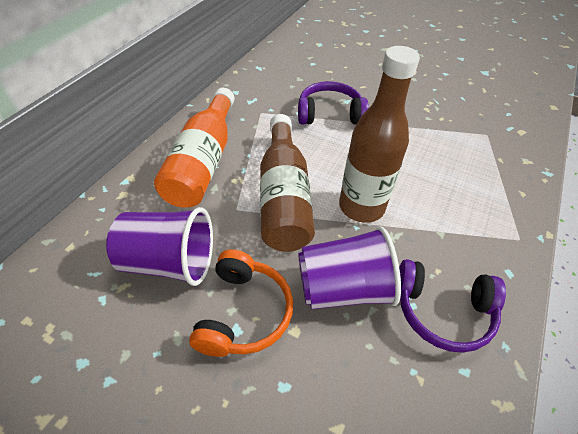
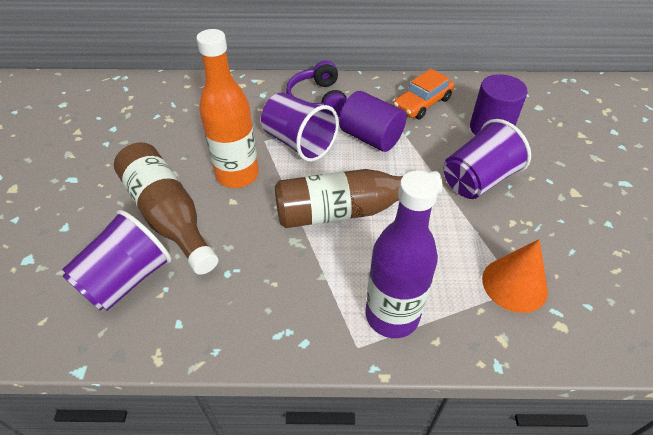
orange car: 0 -> 1
orange cone: 0 -> 1
orange headphones: 1 -> 0
purple bottle: 0 -> 1
purple cup: 2 -> 3
purple cylinder: 0 -> 2
purple headphones: 2 -> 1

